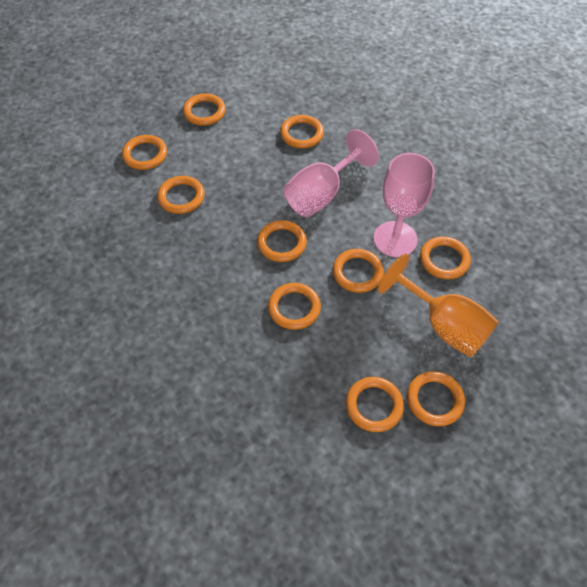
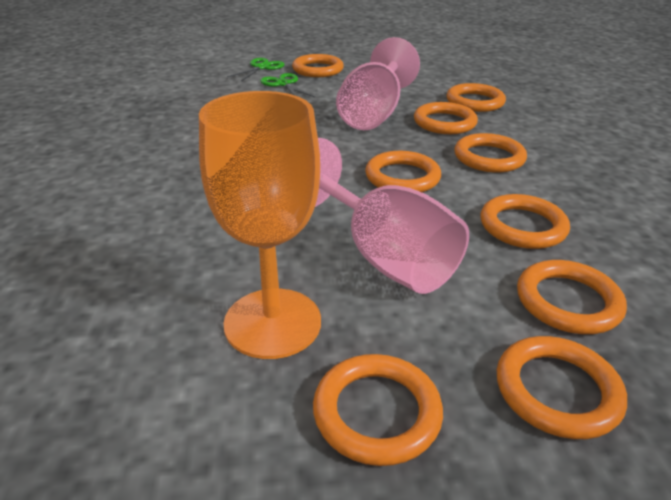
green scissors: 0 -> 2
orange ring: 10 -> 9

